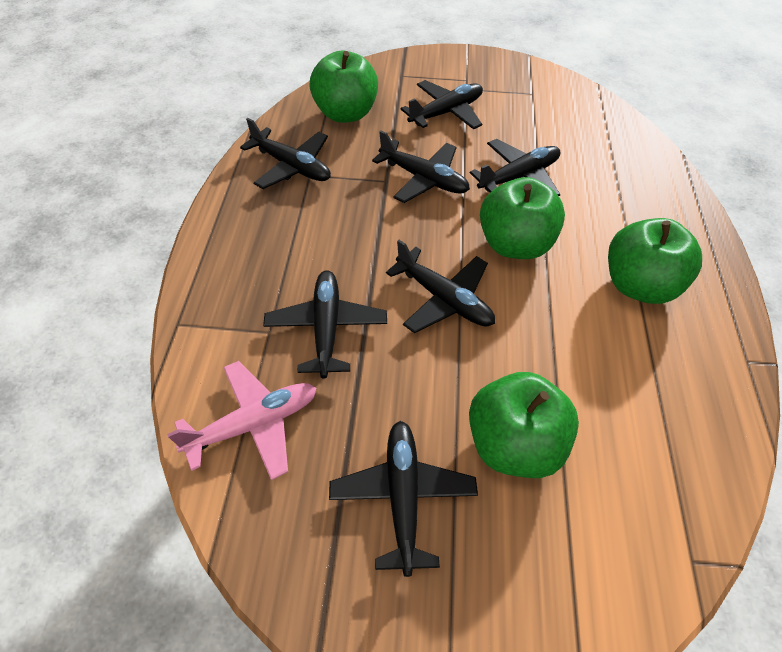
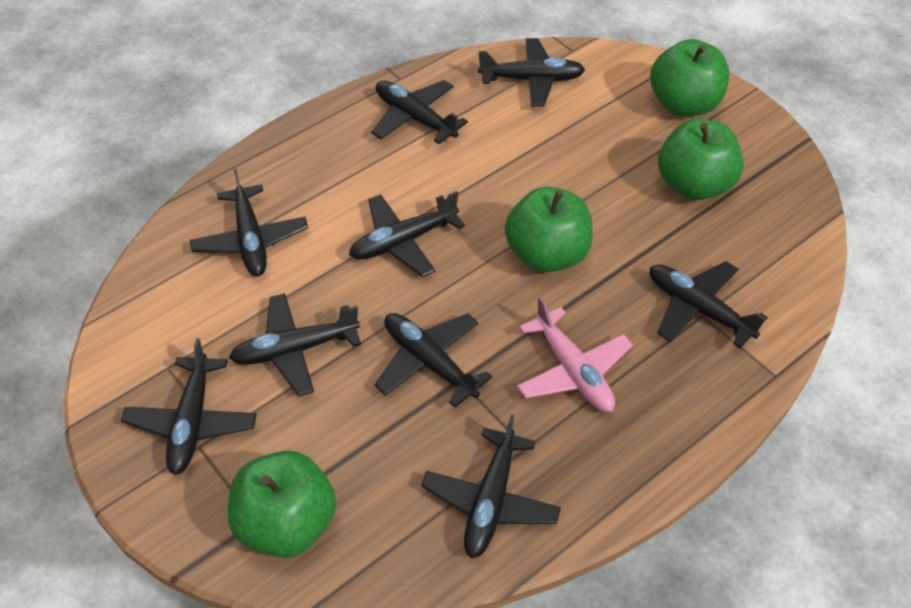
black plane: 7 -> 9

